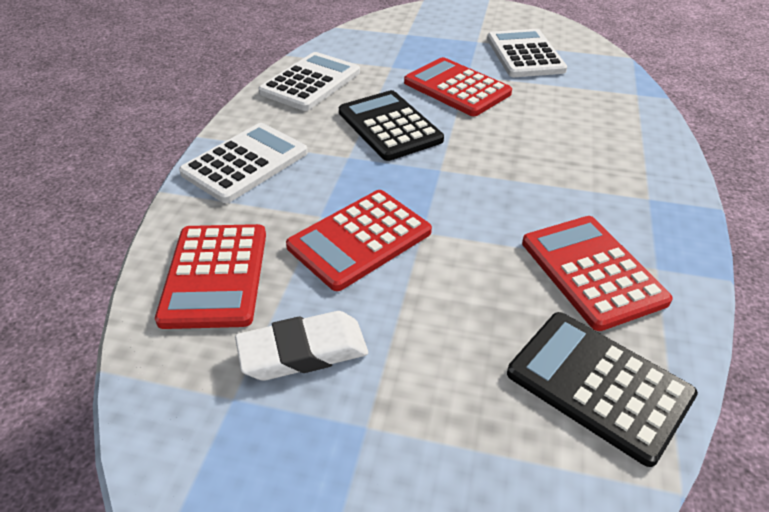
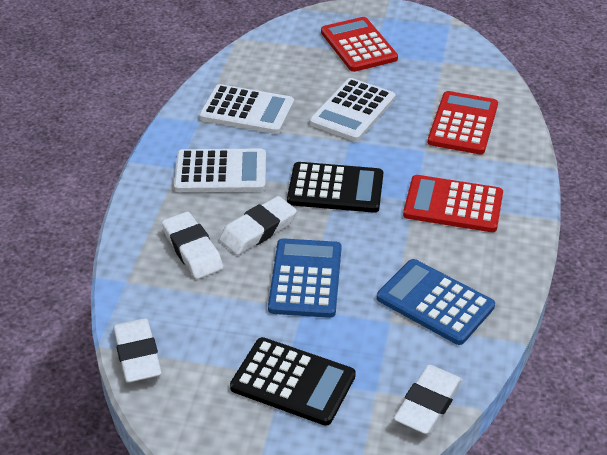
blue calculator: 0 -> 2
red calculator: 4 -> 3
white eraser: 1 -> 4

